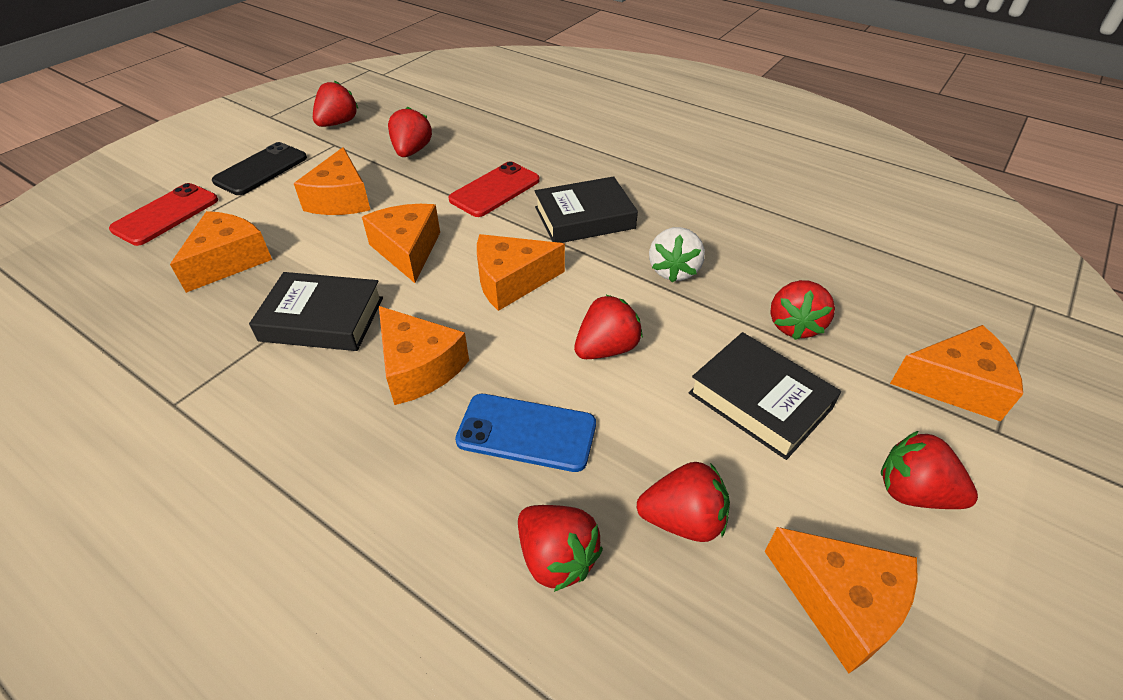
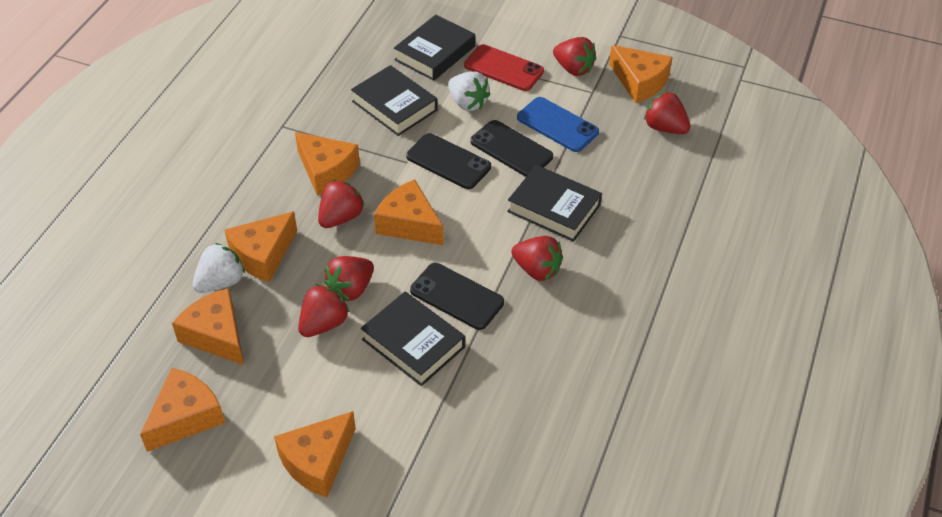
black book: 3 -> 4
black phone: 1 -> 3
red phone: 2 -> 1
red strawberry: 7 -> 6
white strawberry: 1 -> 2

